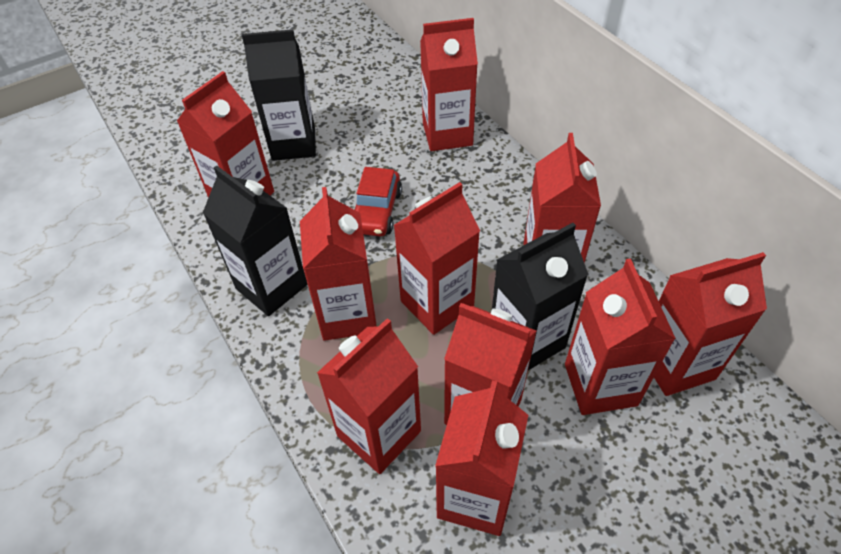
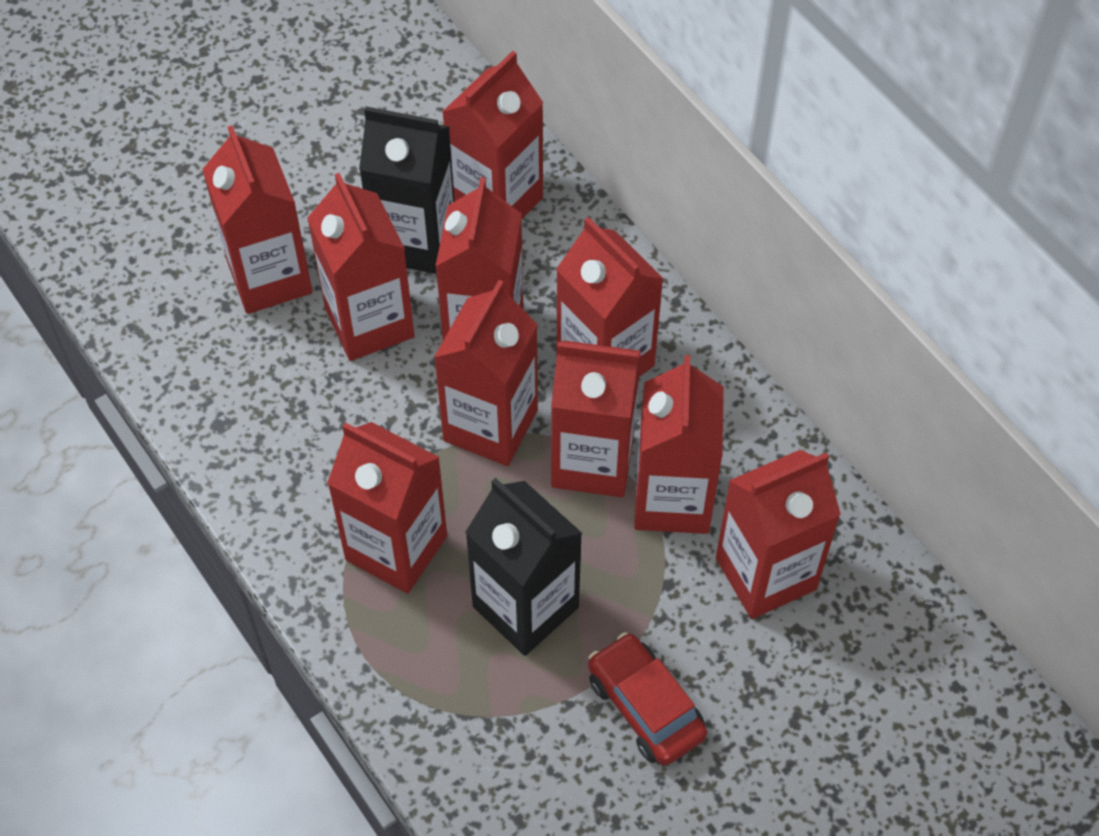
black carton: 3 -> 2

